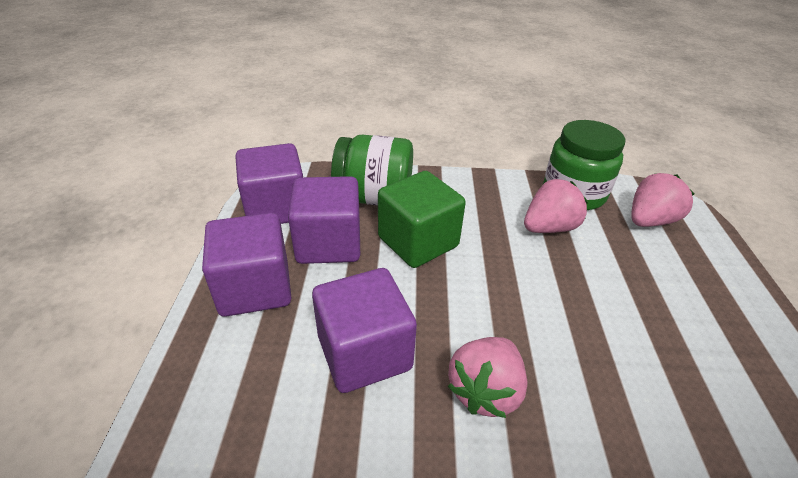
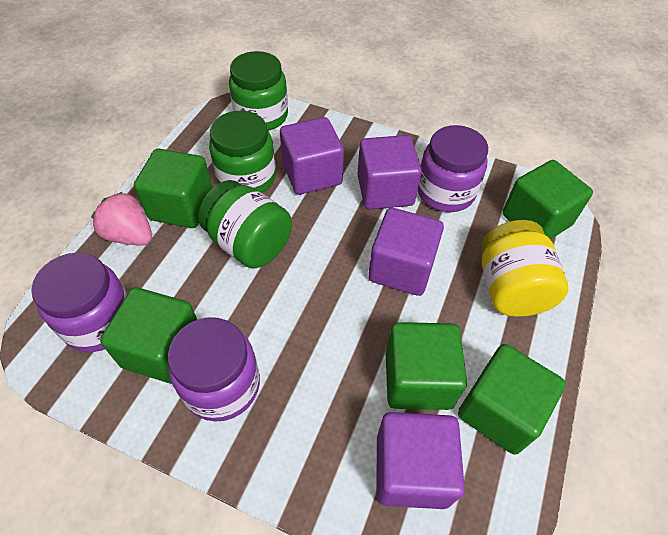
green cube: 1 -> 5
green jar: 2 -> 3
pink strawberry: 3 -> 1
purple jar: 0 -> 3
yellow jar: 0 -> 1

